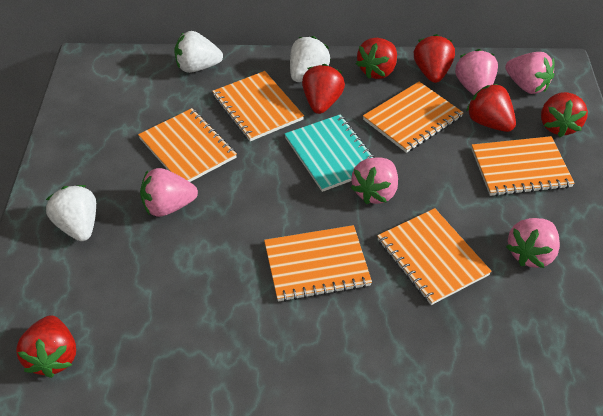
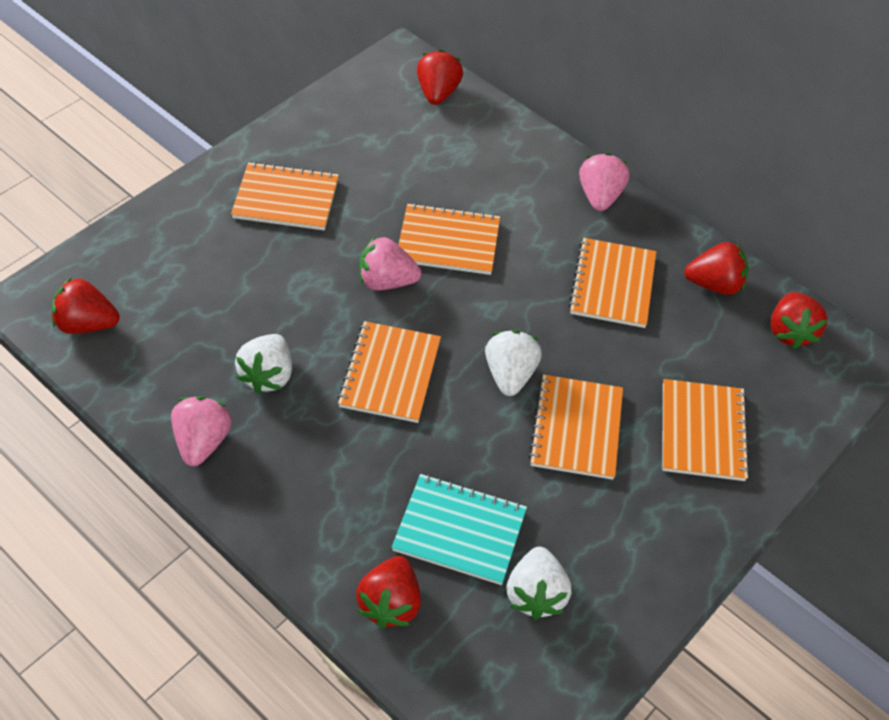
pink strawberry: 5 -> 3
red strawberry: 6 -> 5

